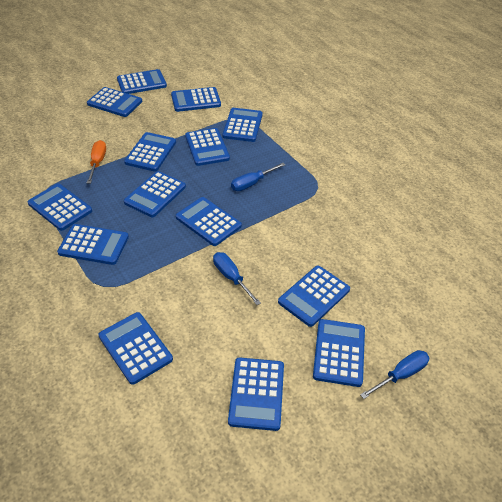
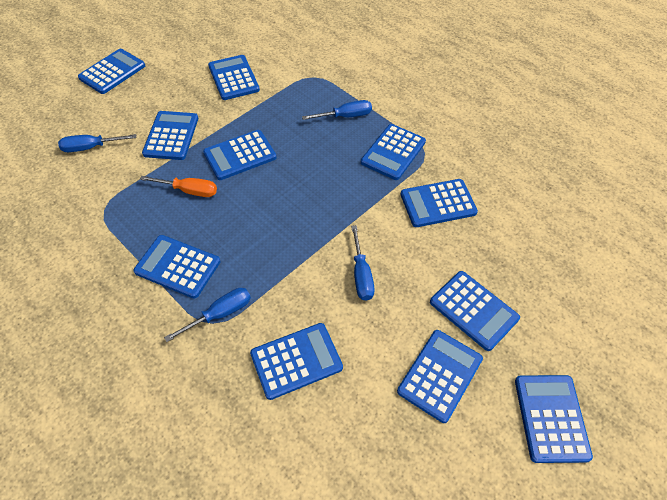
blue calculator: 14 -> 11
blue screwdriver: 3 -> 4

